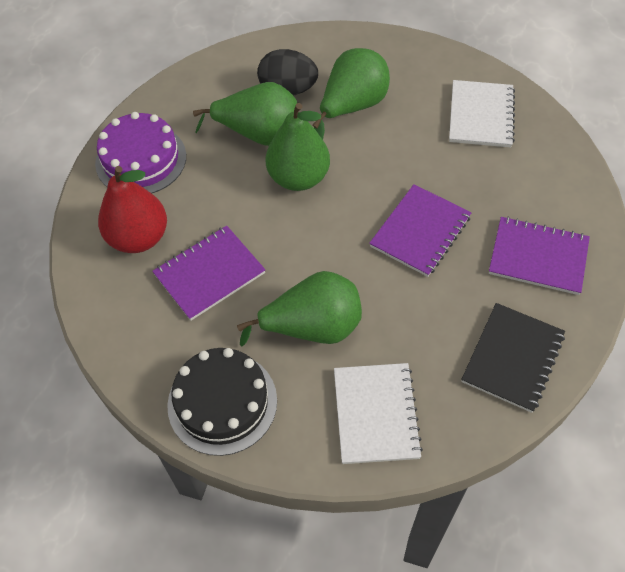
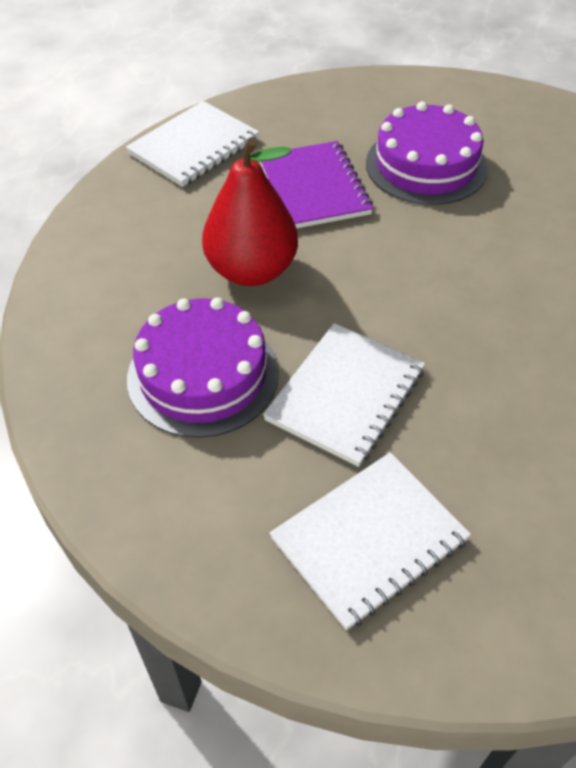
black cake: 1 -> 0
black egg: 1 -> 0
black notebook: 1 -> 0
green pear: 4 -> 0
purple cake: 1 -> 2
purple notebook: 3 -> 1
white notebook: 2 -> 3

